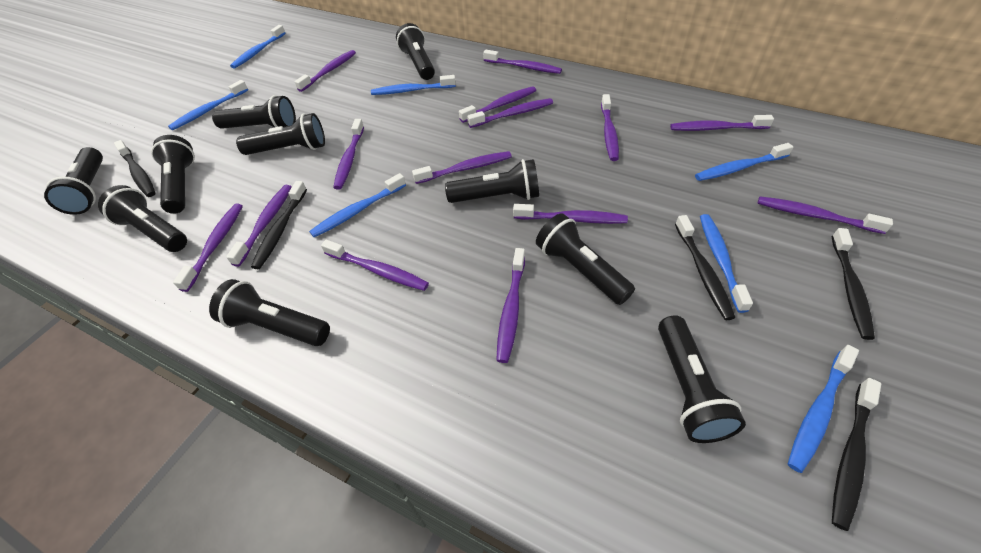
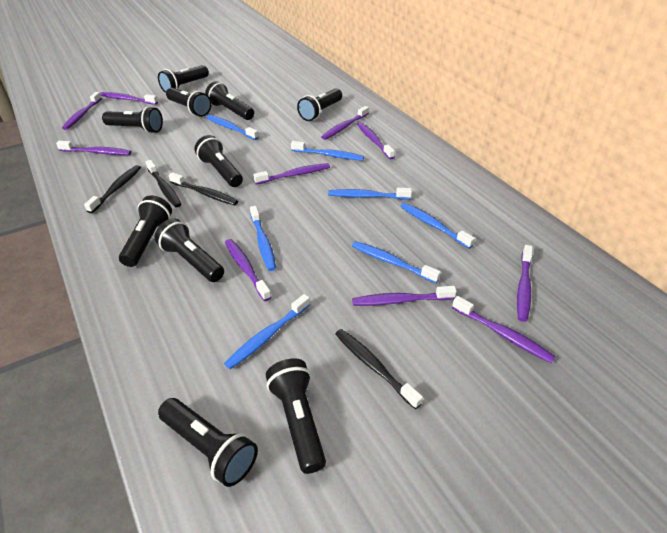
black toothbrush: 5 -> 4
purple toothbrush: 14 -> 10

